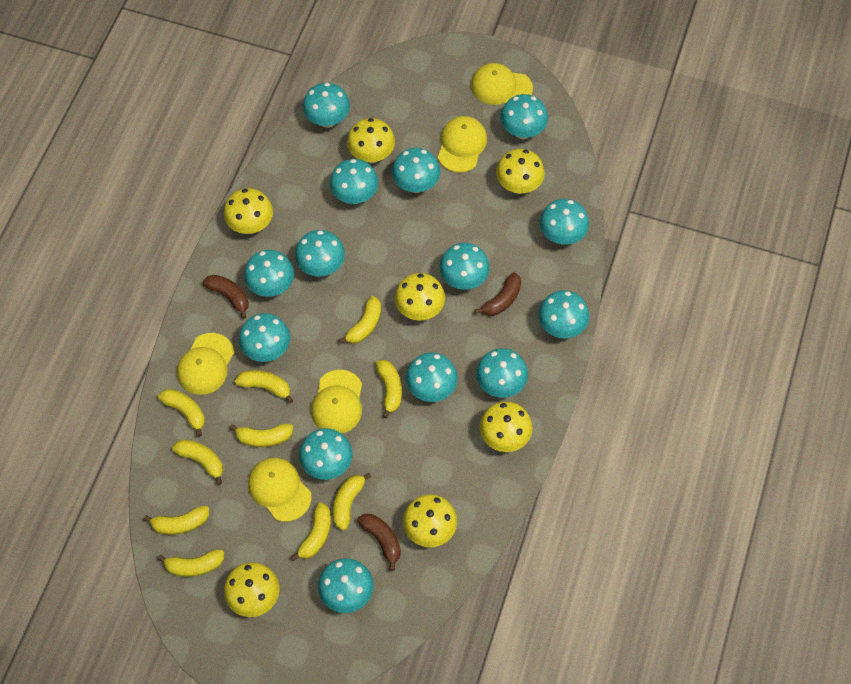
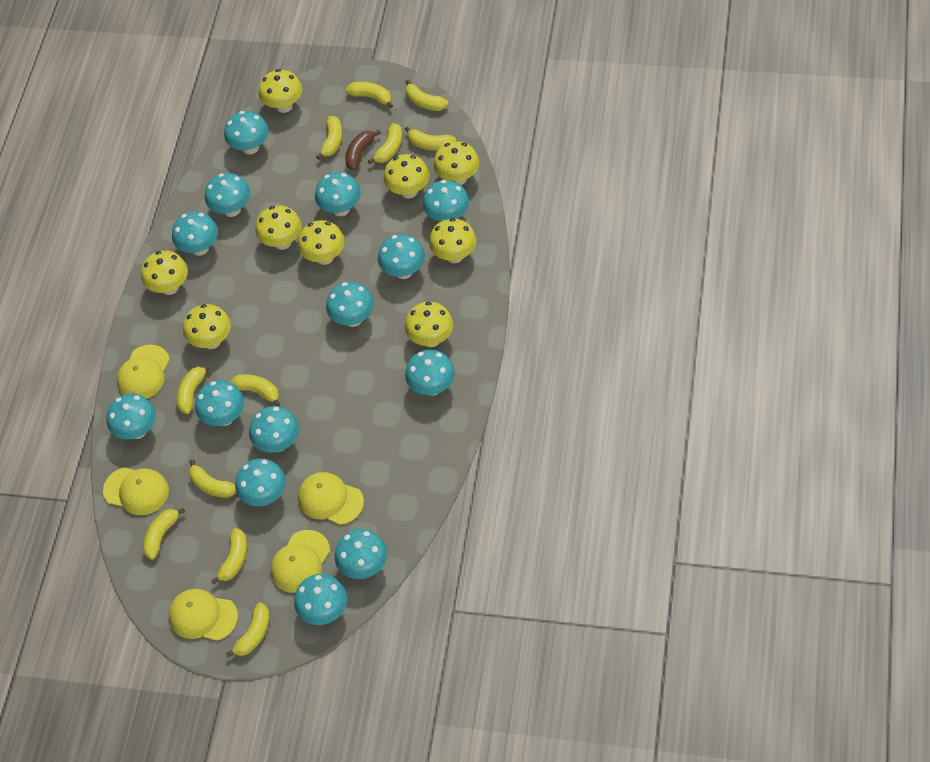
brown banana: 3 -> 1
yellow banana: 10 -> 11
yellow mushroom: 7 -> 9

